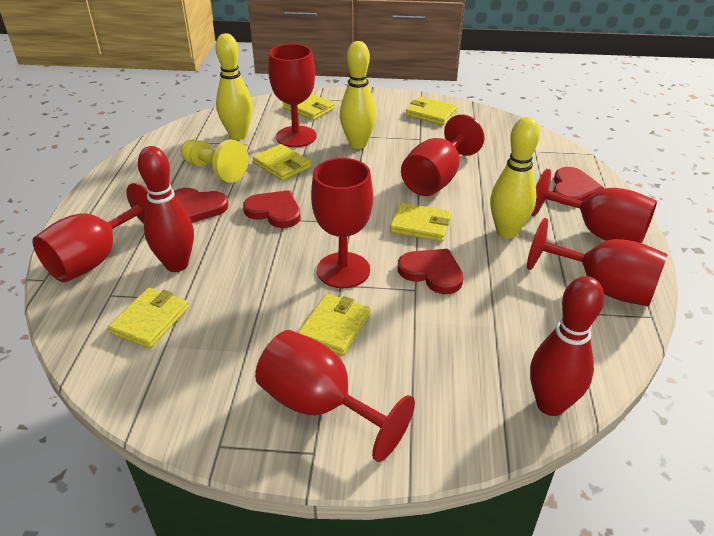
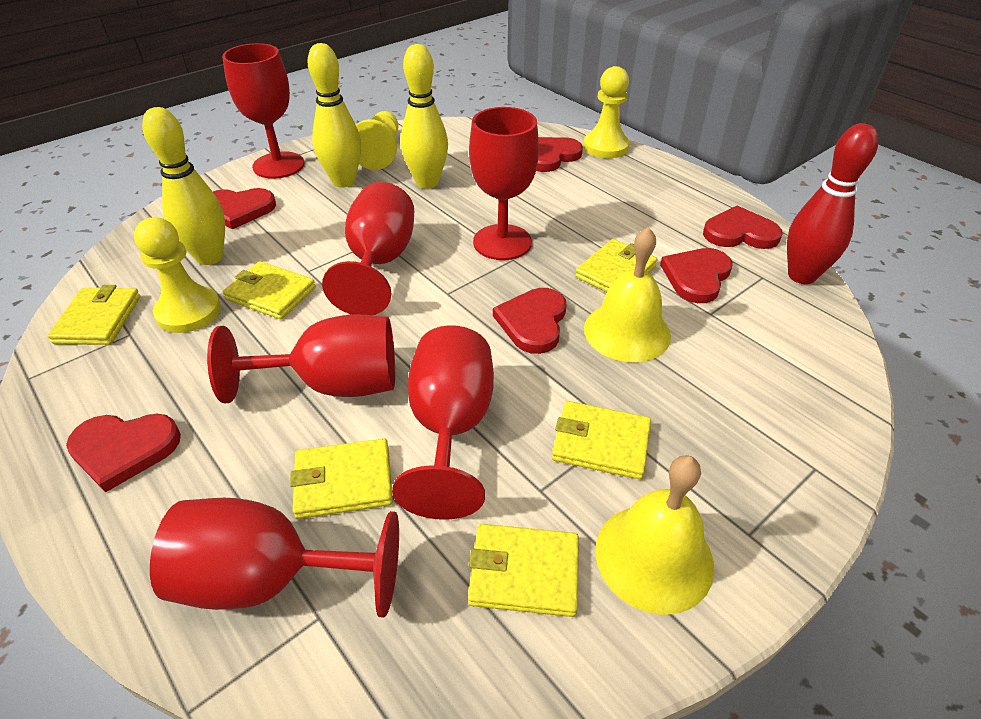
red bowling pin: 2 -> 1
red goblet: 7 -> 6
red heart: 4 -> 6
yellow bell: 0 -> 2
yellow pawn: 1 -> 3

